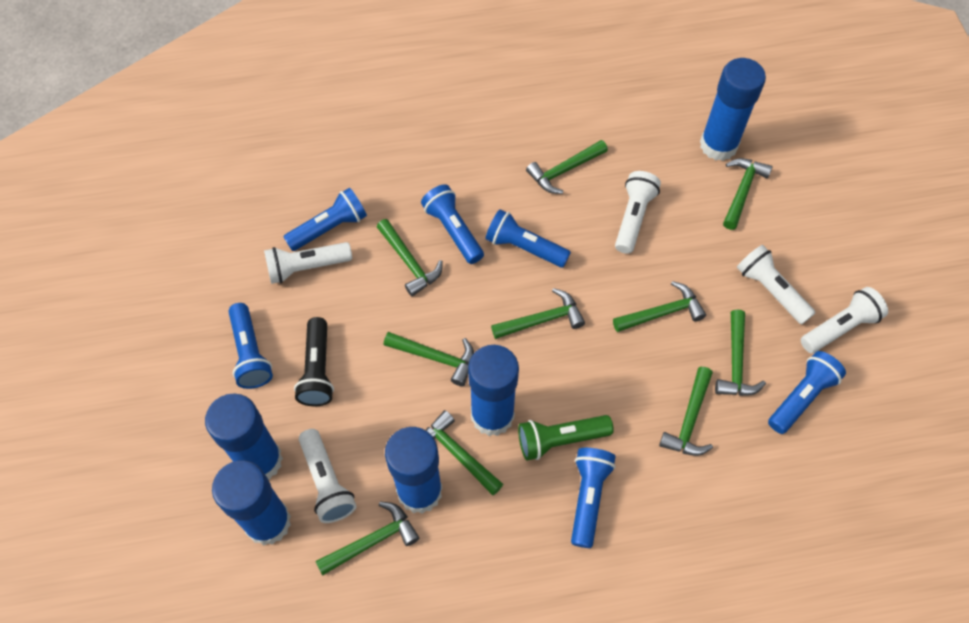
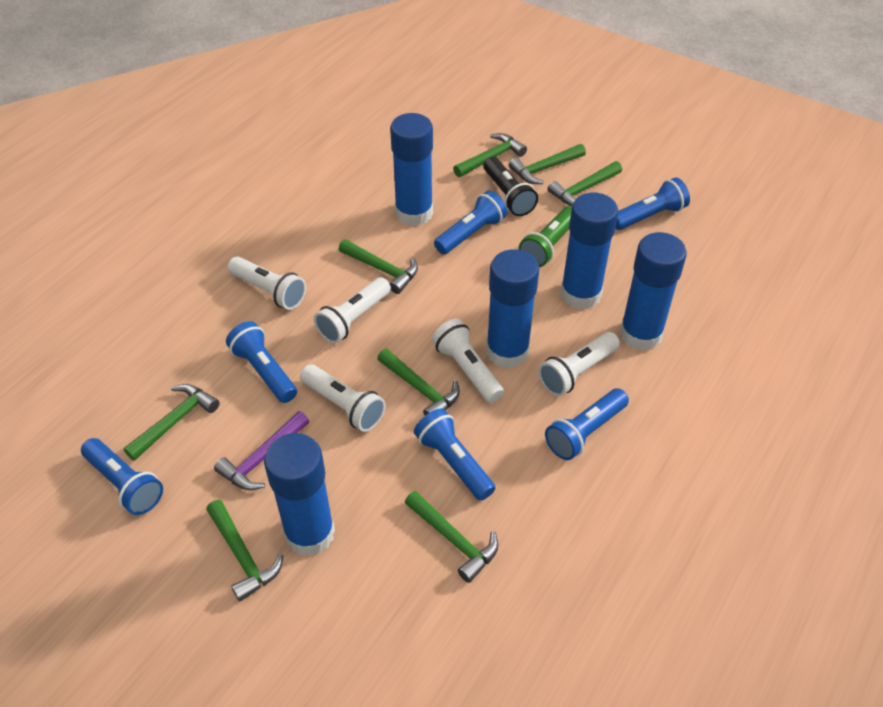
green hammer: 10 -> 8
purple hammer: 0 -> 1

